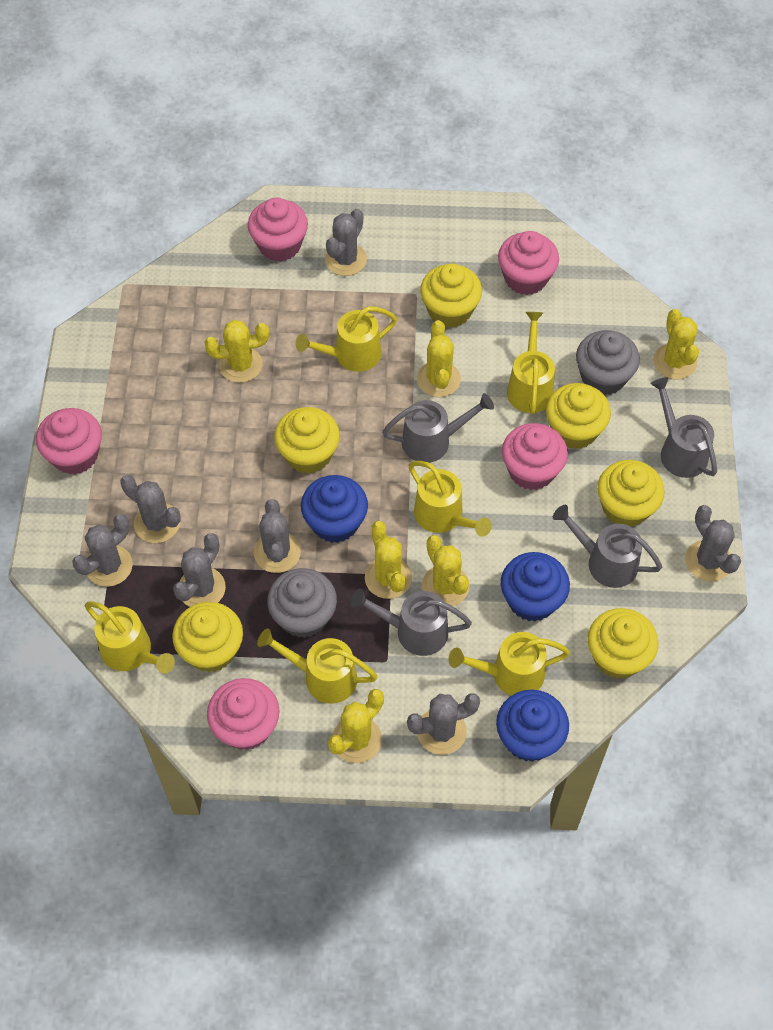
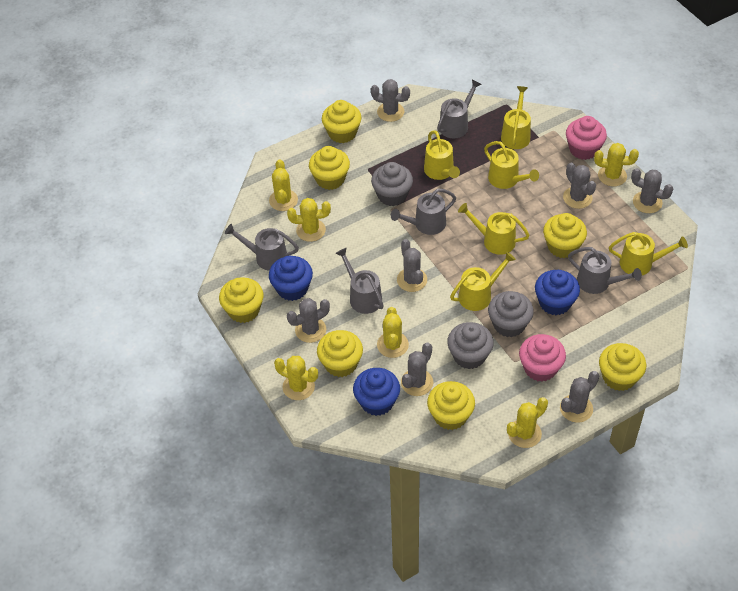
grey cupcake: 2 -> 3
grey watering can: 4 -> 5
pink cupcake: 5 -> 2
yellow cupcake: 6 -> 7

